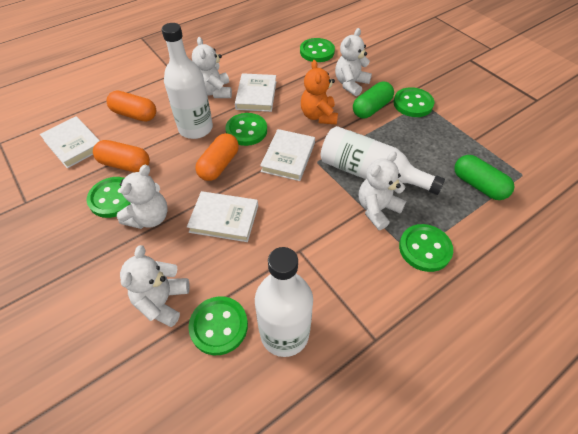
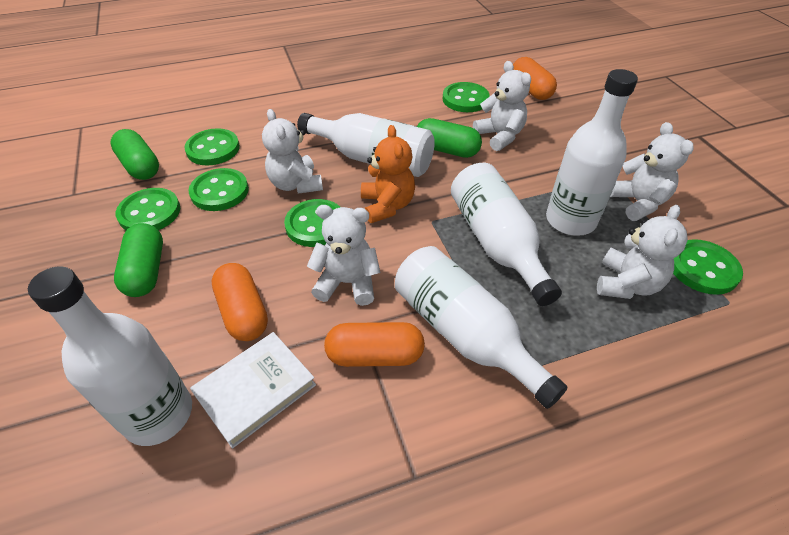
green capsule: 2 -> 3
white book: 4 -> 1
white bottle: 3 -> 5

